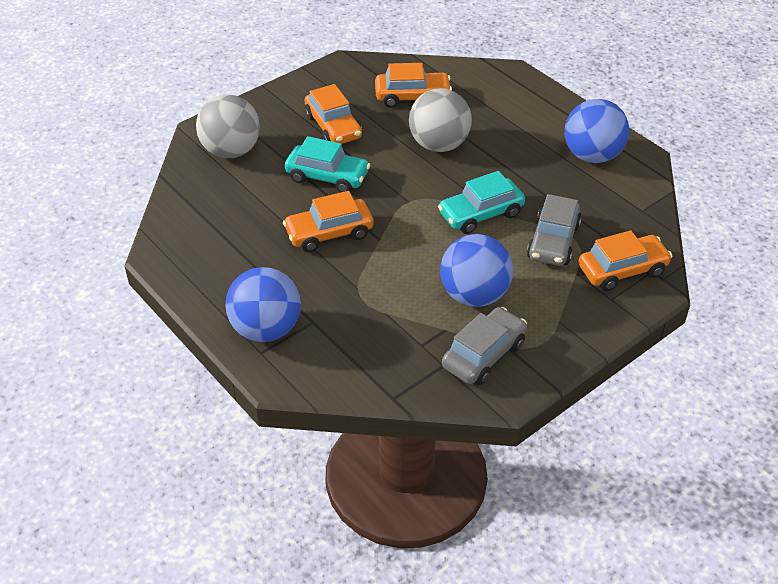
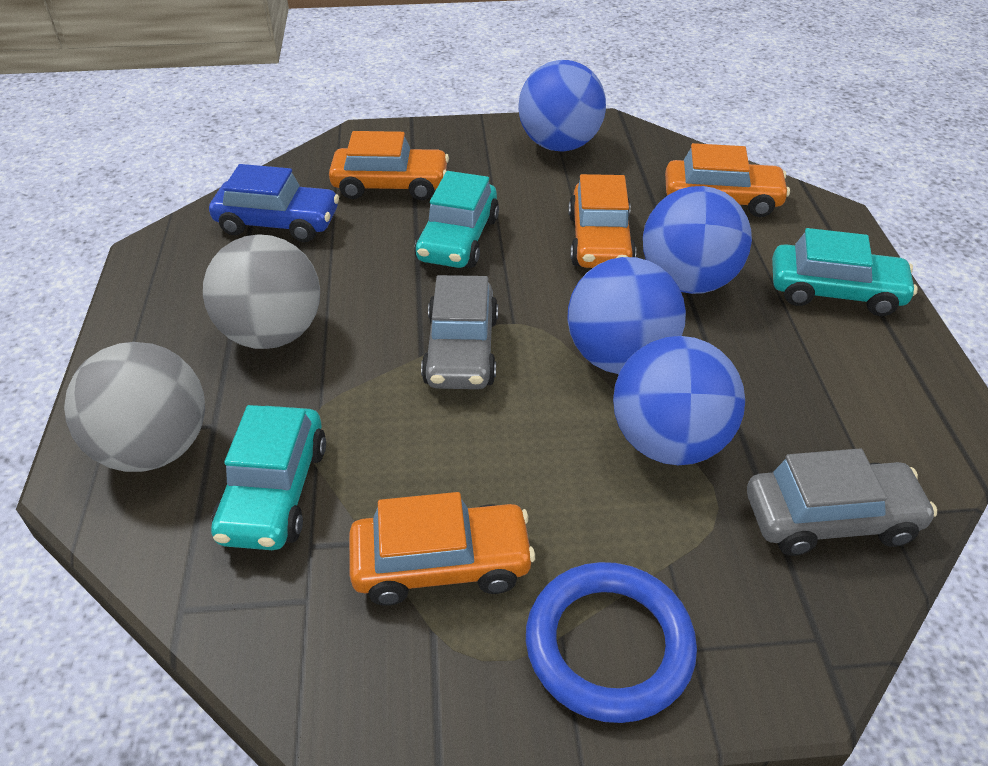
blue ball: 3 -> 4
blue car: 0 -> 1
blue ring: 0 -> 1
turquoise car: 2 -> 3

